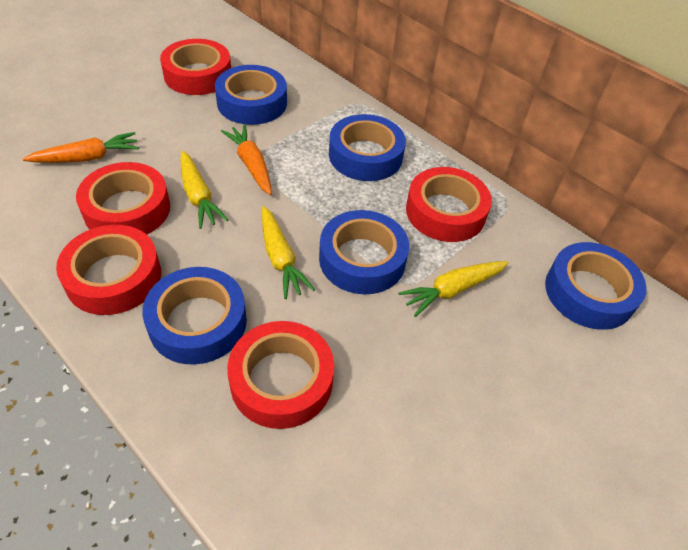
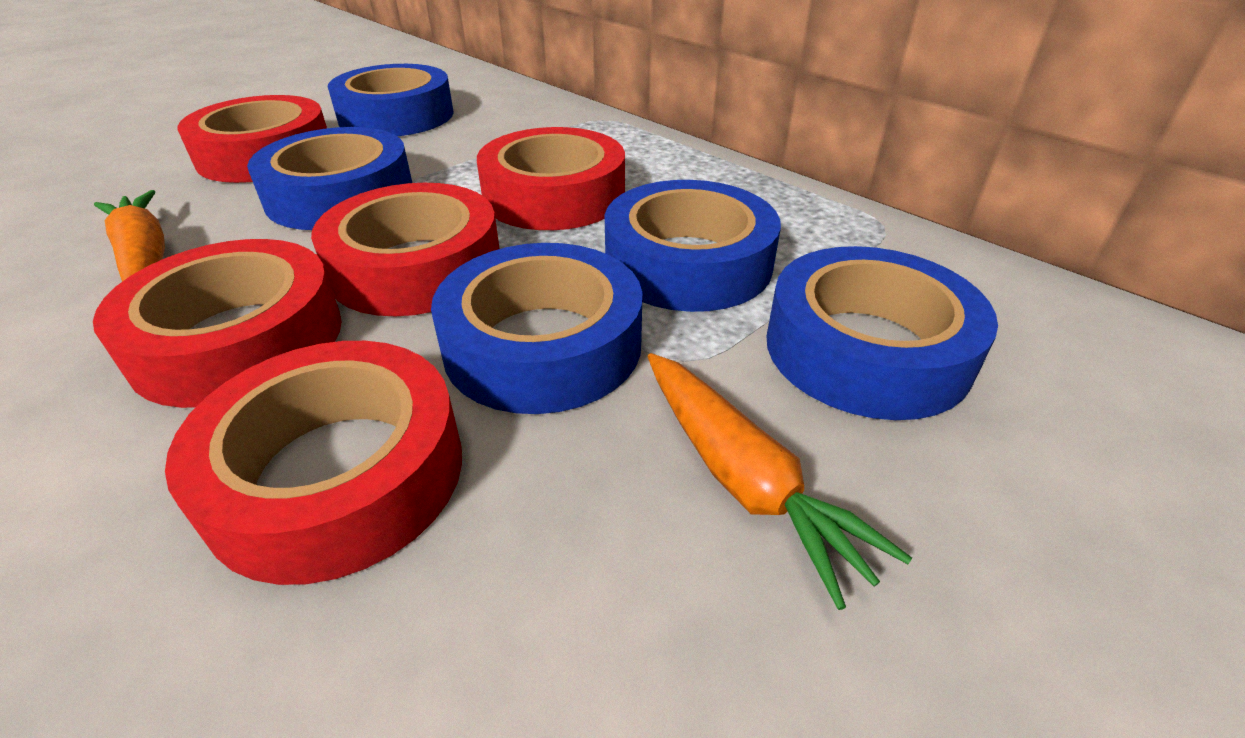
yellow carrot: 3 -> 0

